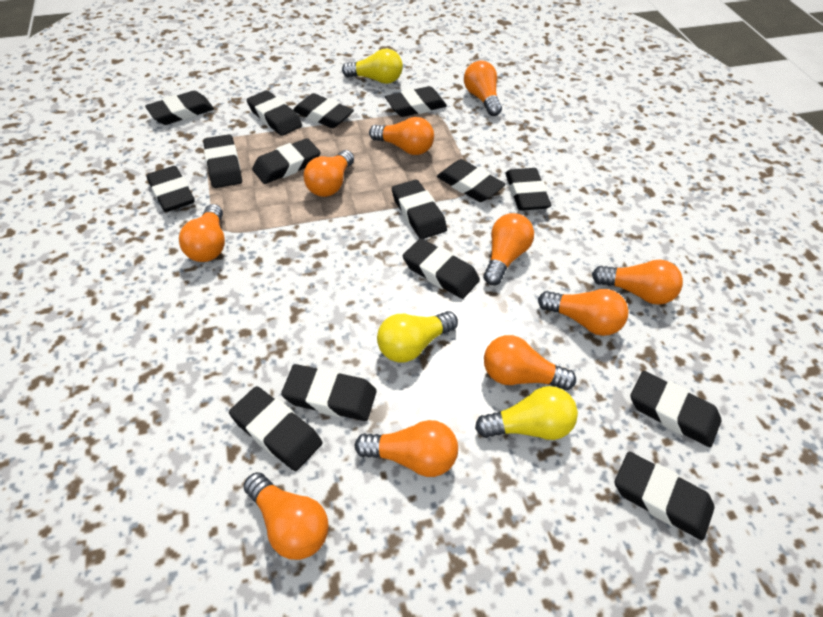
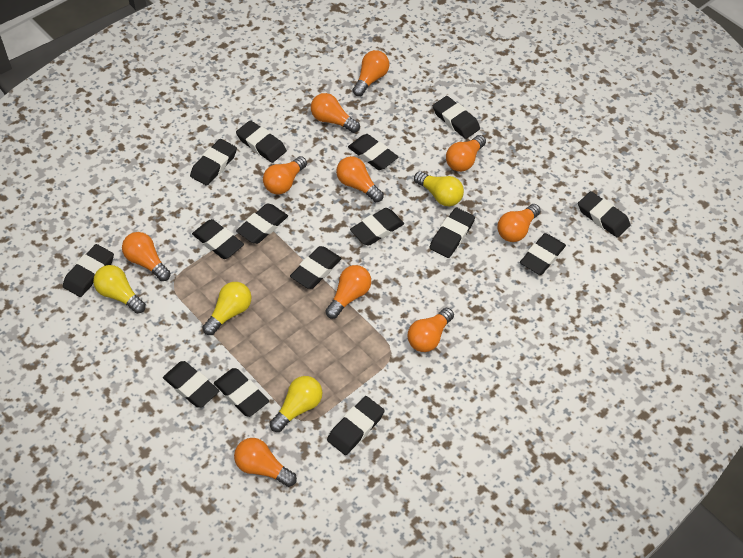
yellow light bulb: 3 -> 4

